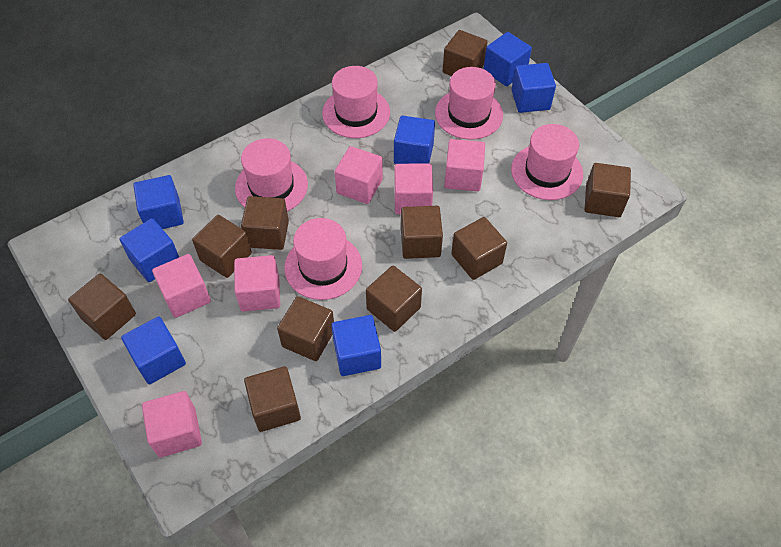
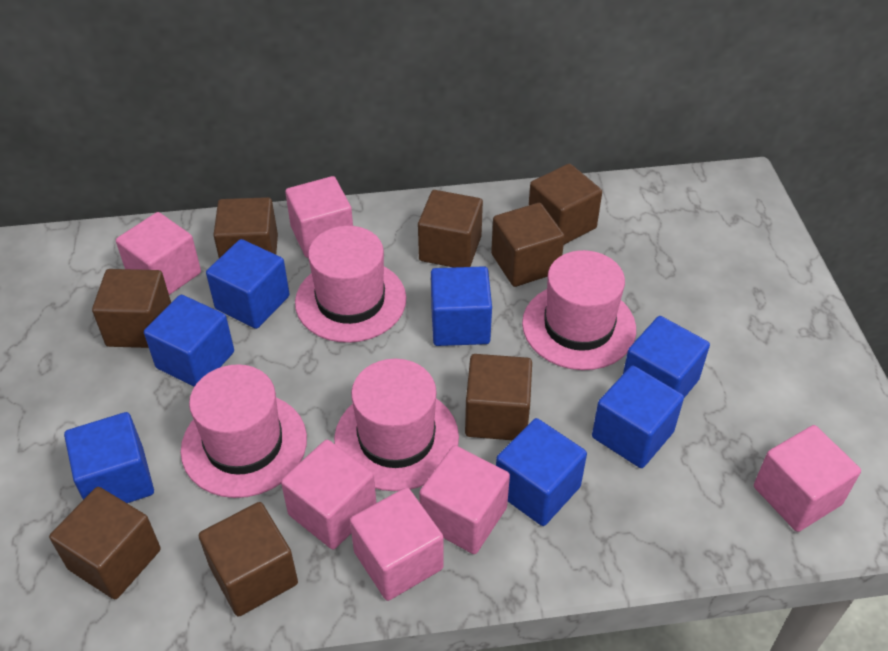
brown cube: 10 -> 8
pink hat: 5 -> 4

